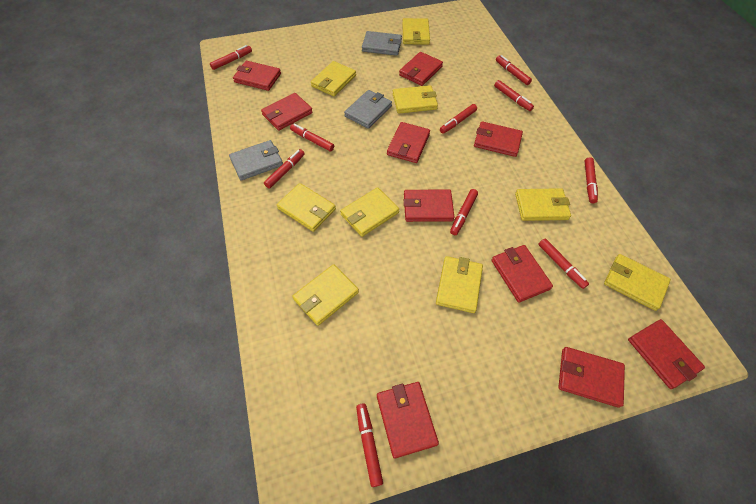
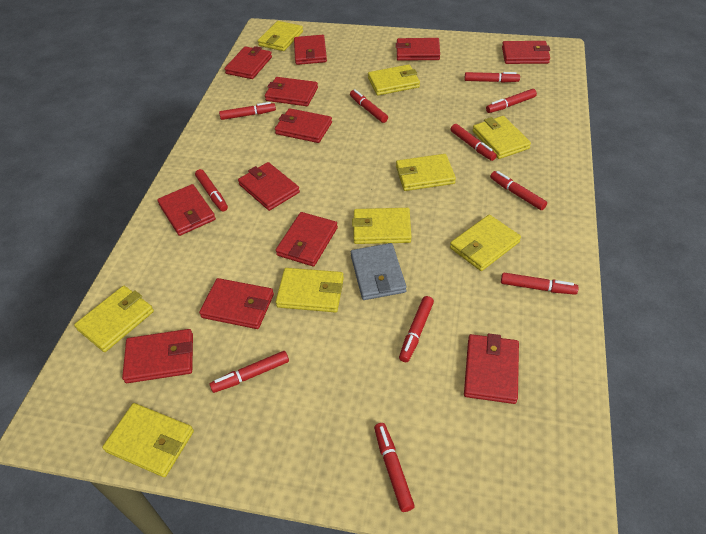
grey wallet: 3 -> 1
red marker: 10 -> 11
red wallet: 10 -> 12

